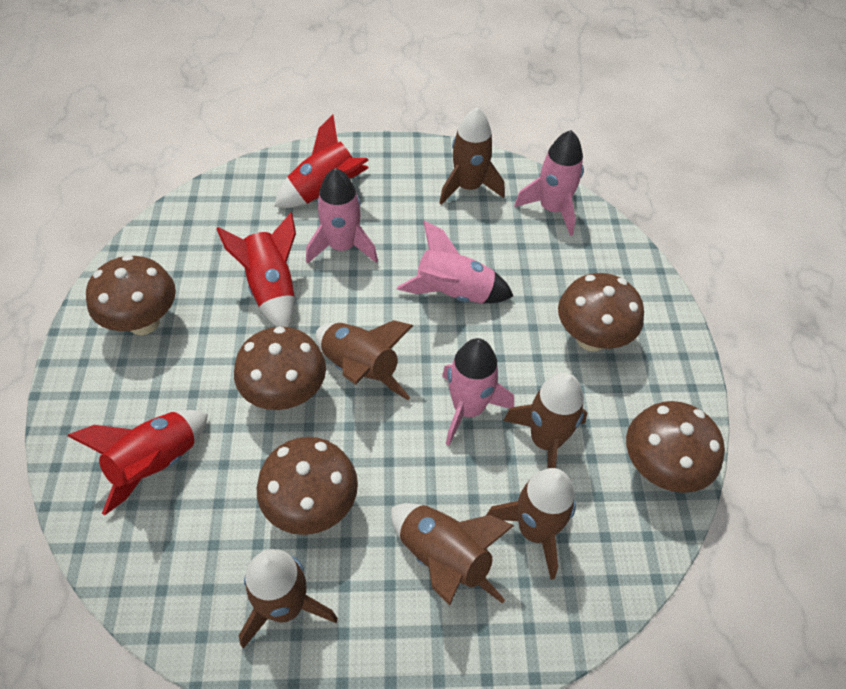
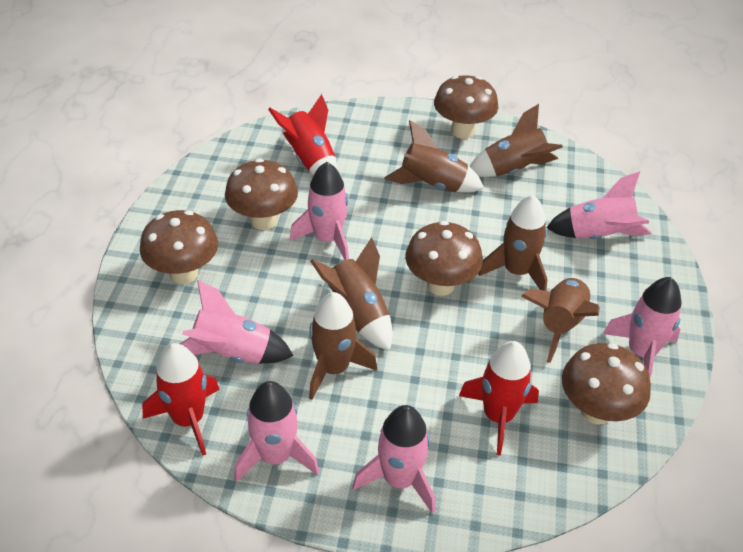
pink rocket: 4 -> 6

